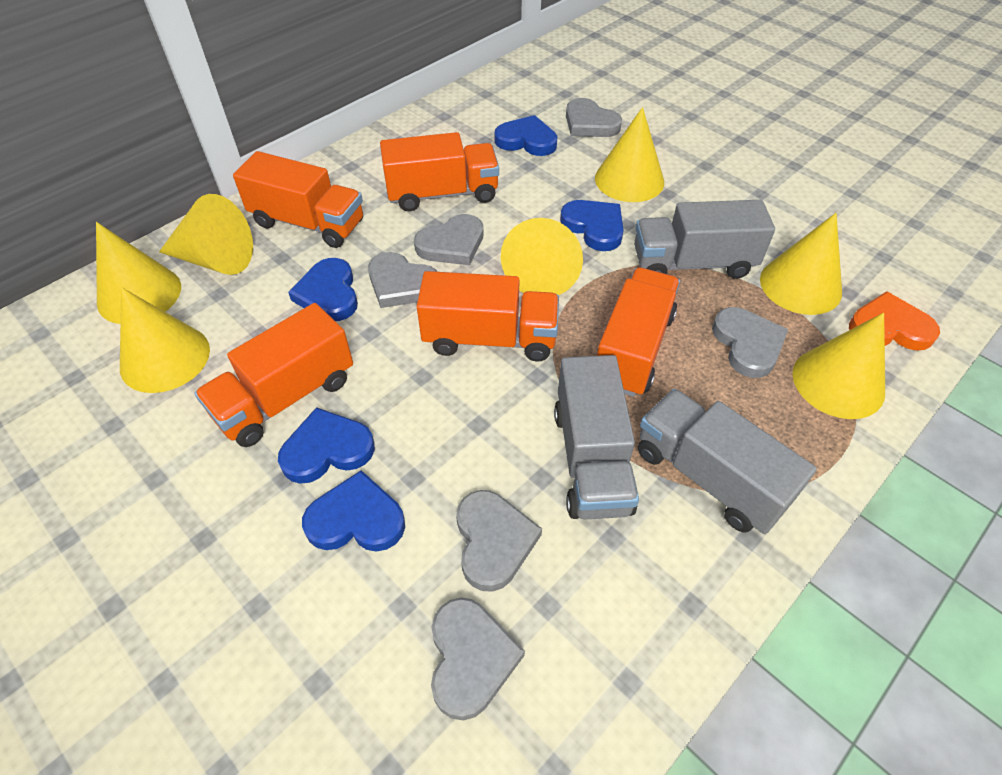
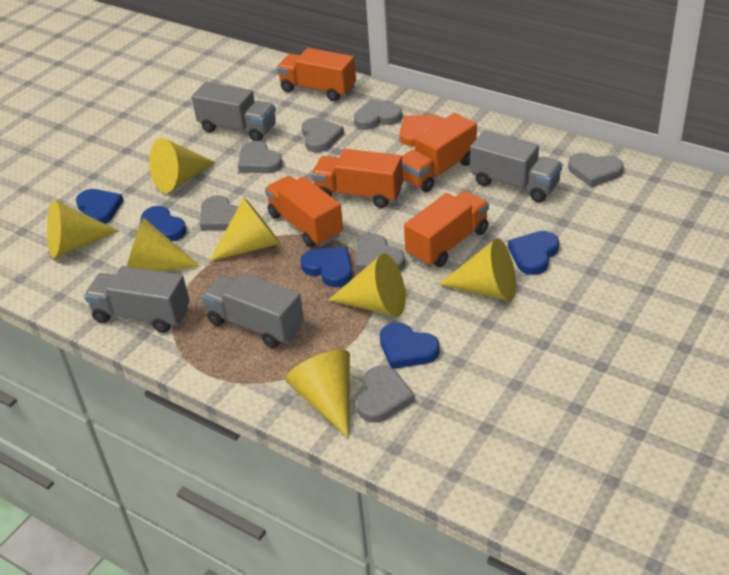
grey heart: 6 -> 7
grey truck: 3 -> 4

